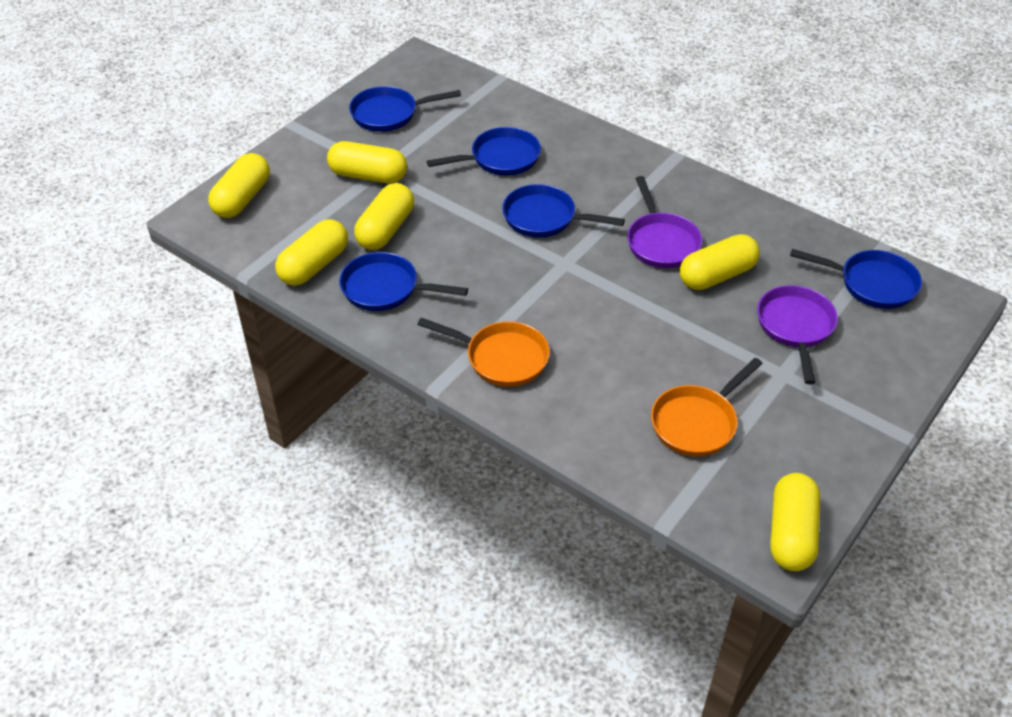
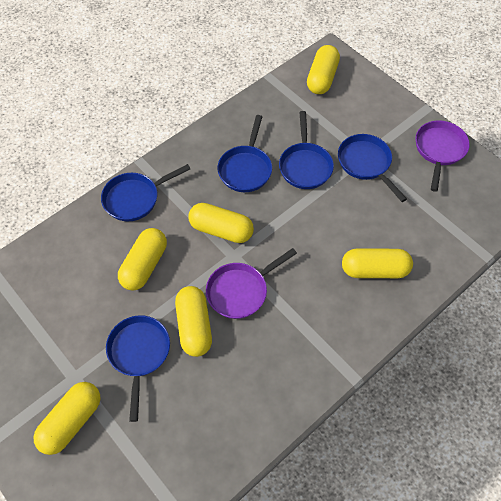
orange pan: 2 -> 0

